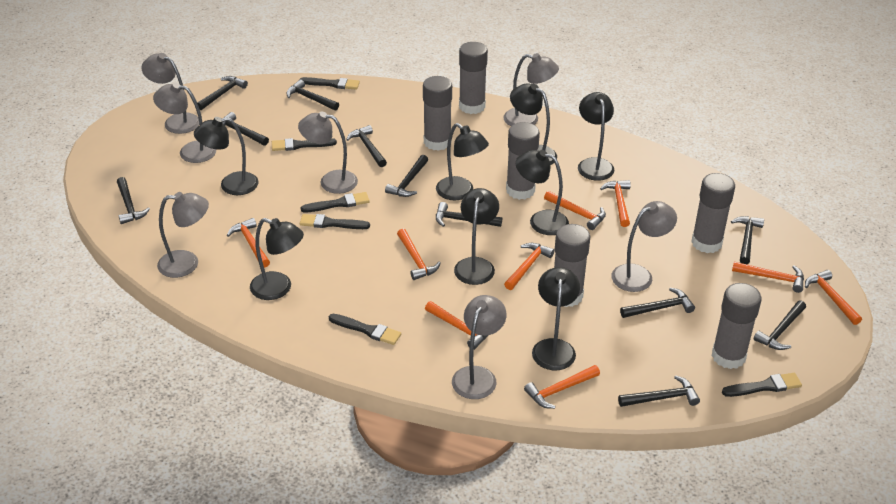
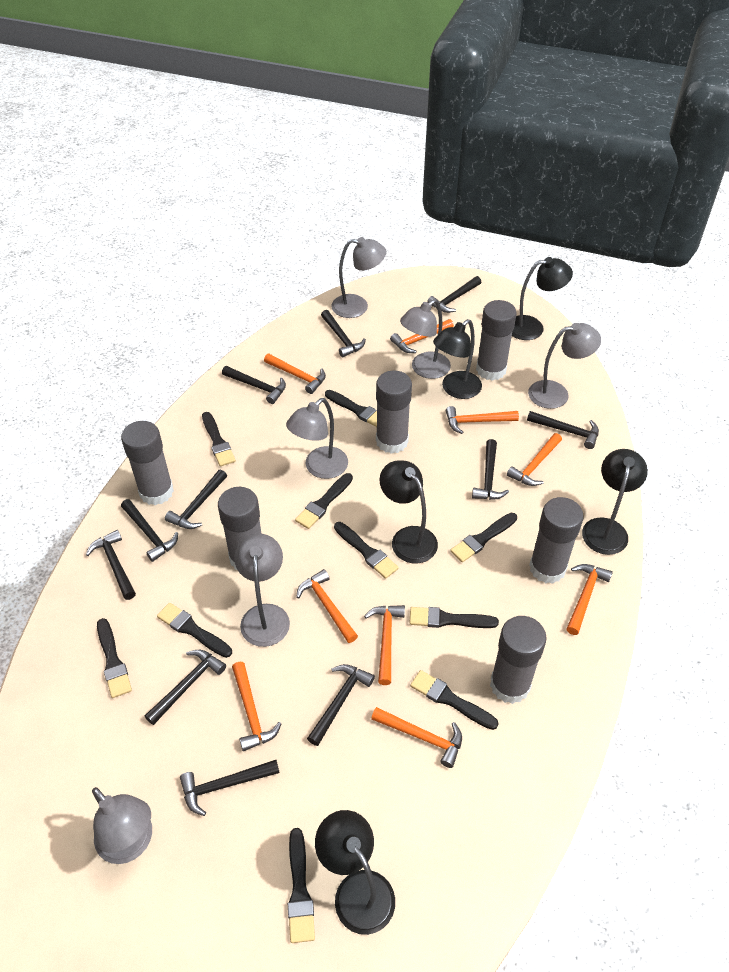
black brush: 6 -> 10
black lamp: 8 -> 5
grey lamp: 7 -> 6

